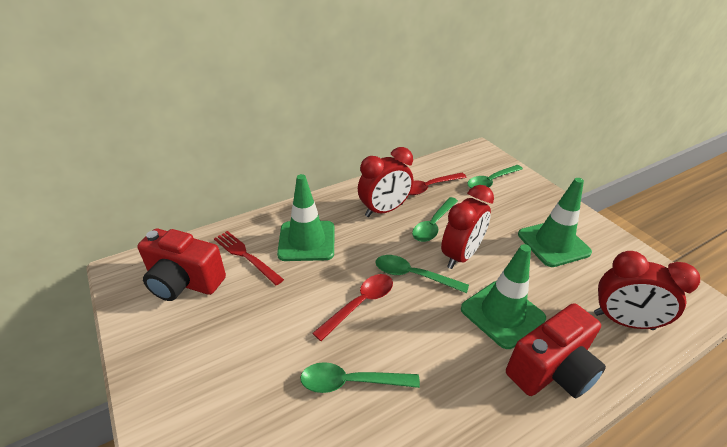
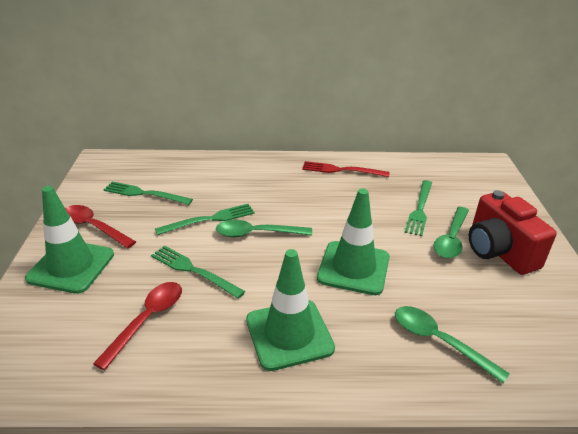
green fork: 0 -> 4
green spoon: 4 -> 3
red camera: 2 -> 1
red clock: 3 -> 0

